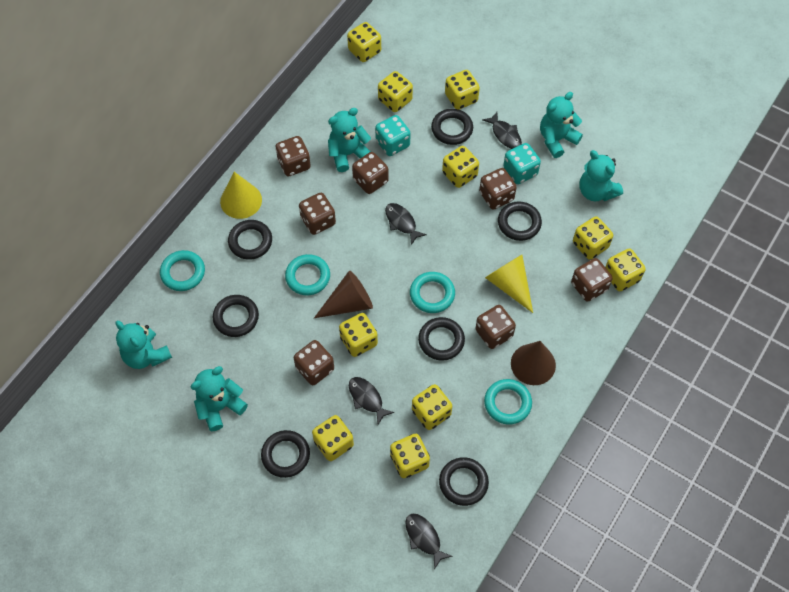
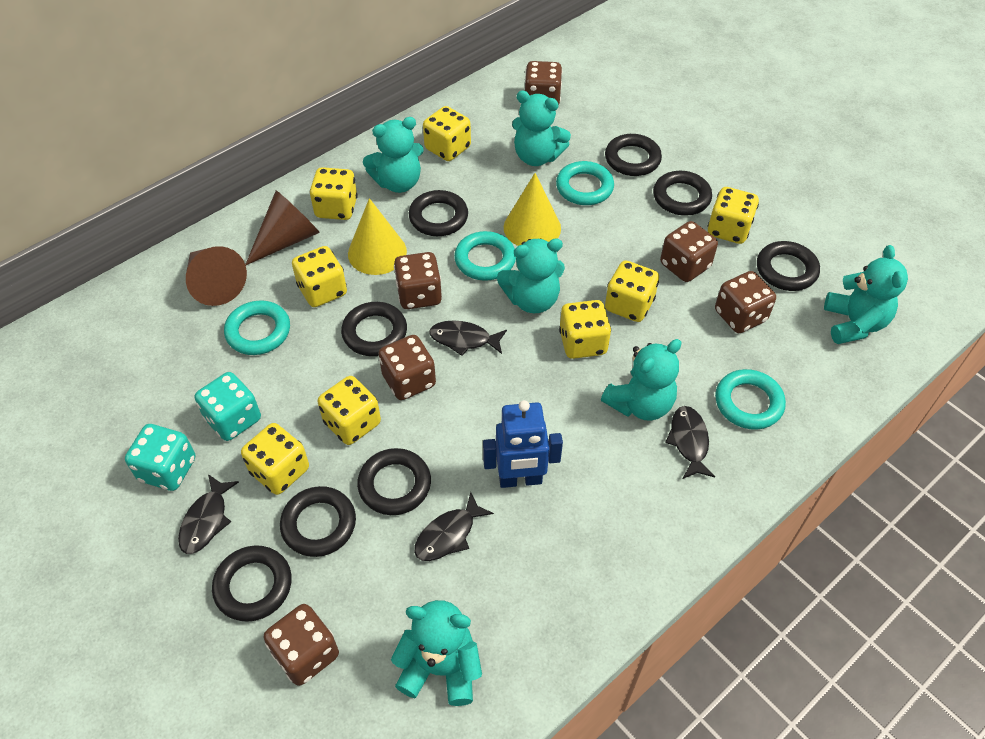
black ring: 7 -> 8
blue robot: 0 -> 1
brown dice: 7 -> 6
turquoise teddy bear: 5 -> 6
yellow dice: 10 -> 8

